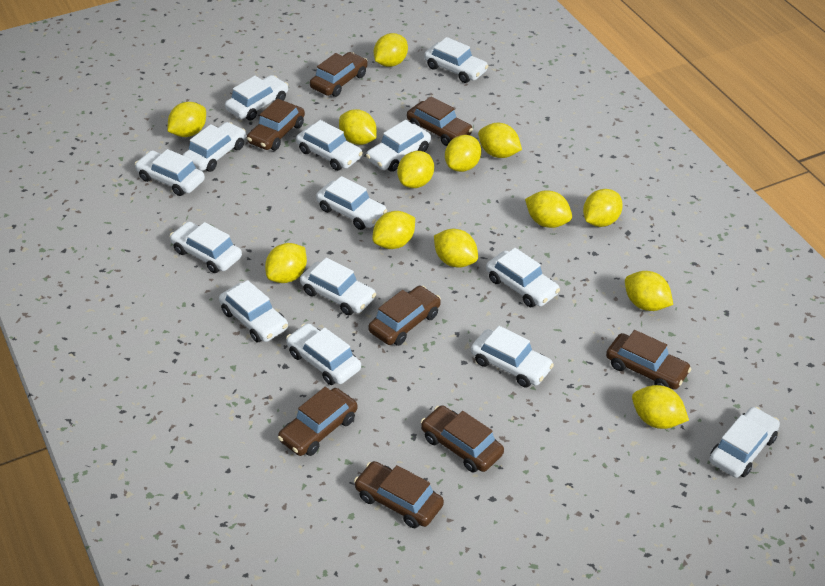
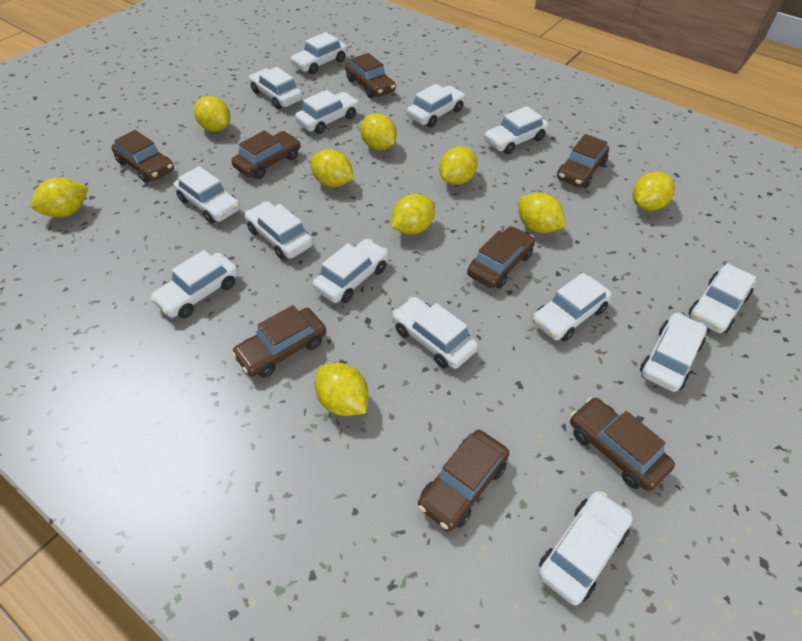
yellow lemon: 13 -> 9

